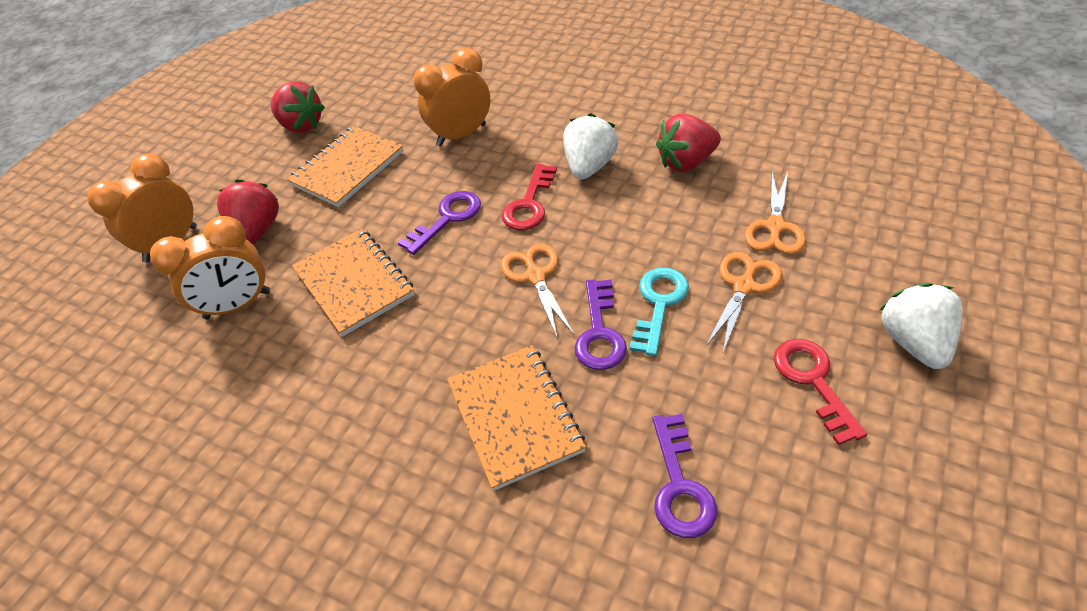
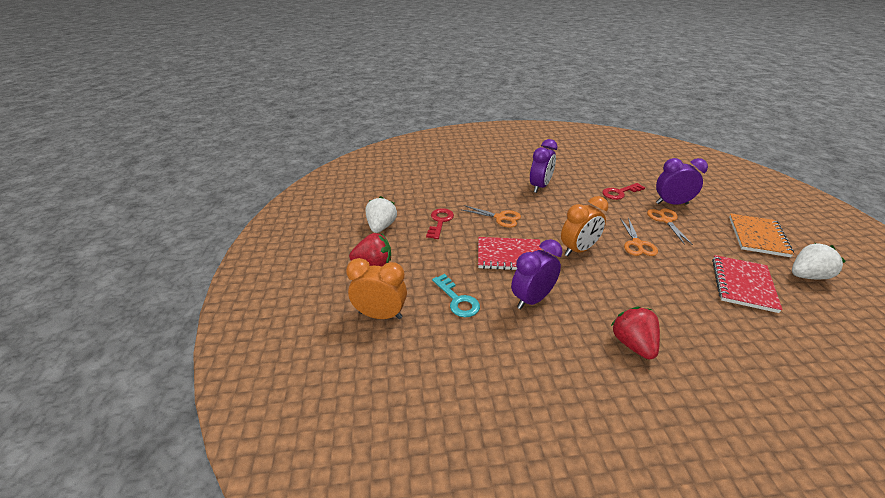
orange clock: 3 -> 2
orange notebook: 3 -> 1
purple clock: 0 -> 3
purple key: 3 -> 0
red notebook: 0 -> 2
red strawberry: 3 -> 2

